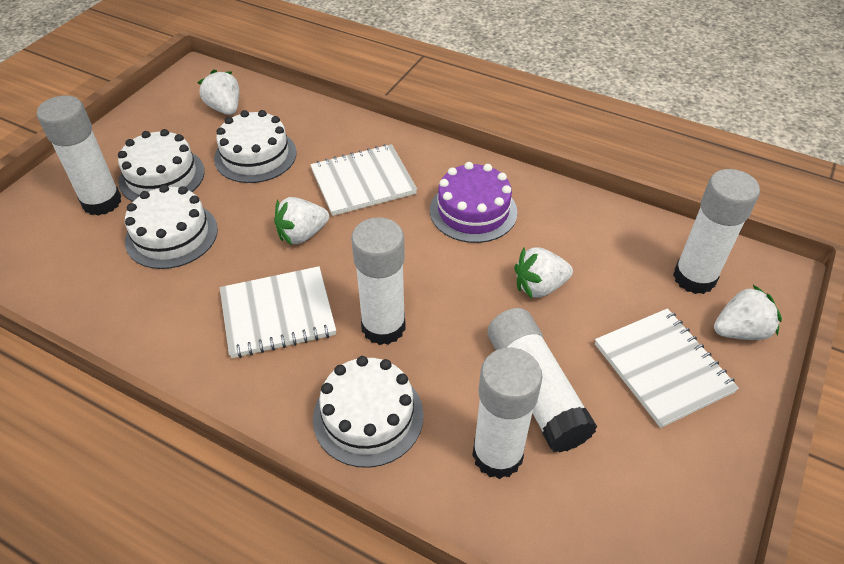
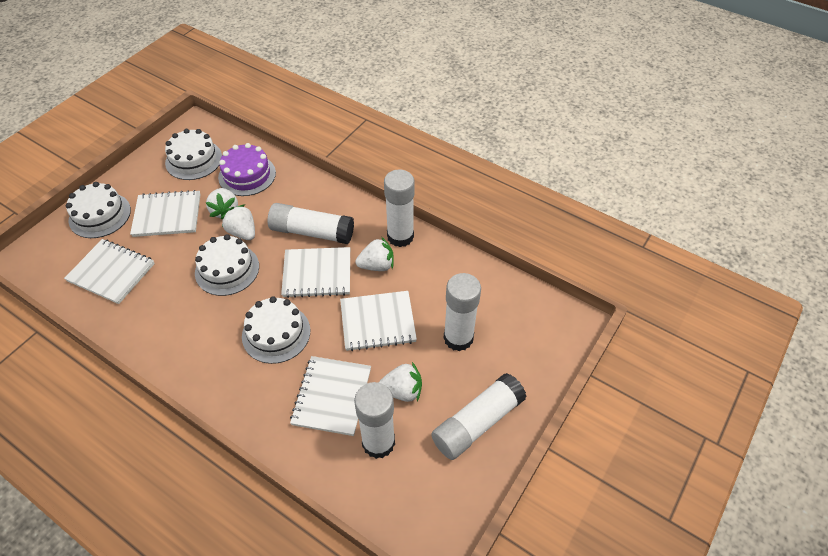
white notebook: 3 -> 5

